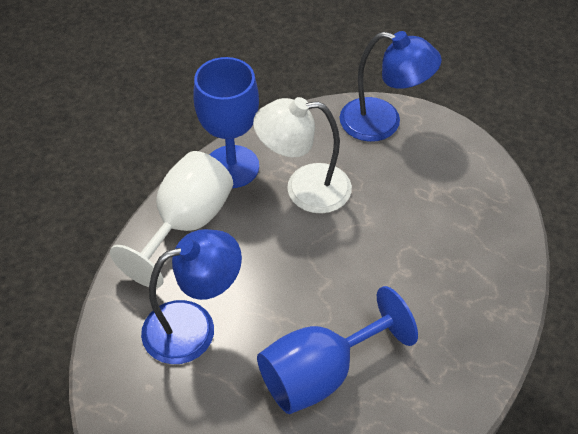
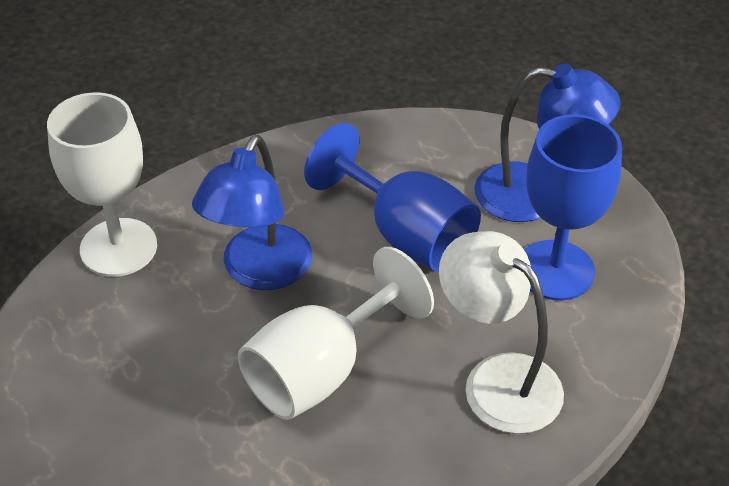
white goblet: 1 -> 2

